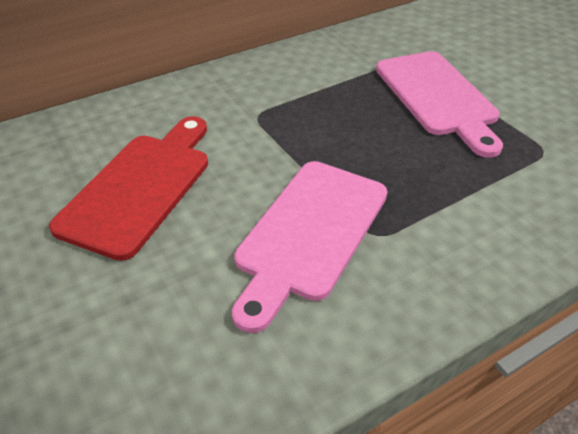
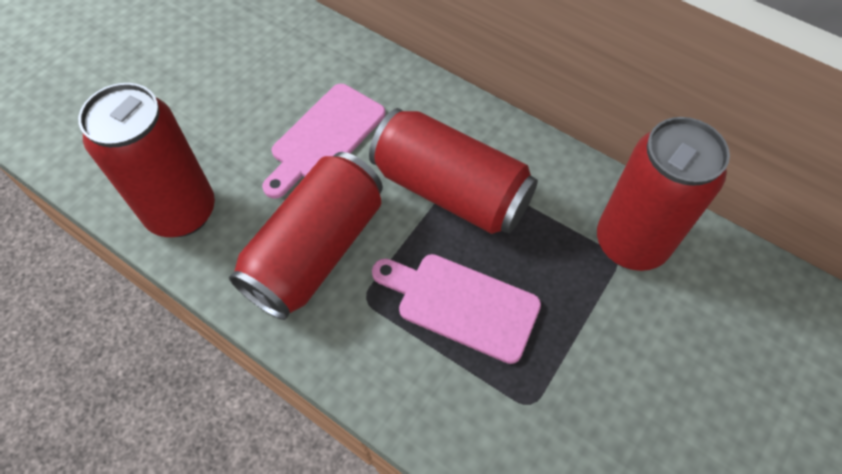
red can: 0 -> 4
red cutting board: 1 -> 0

